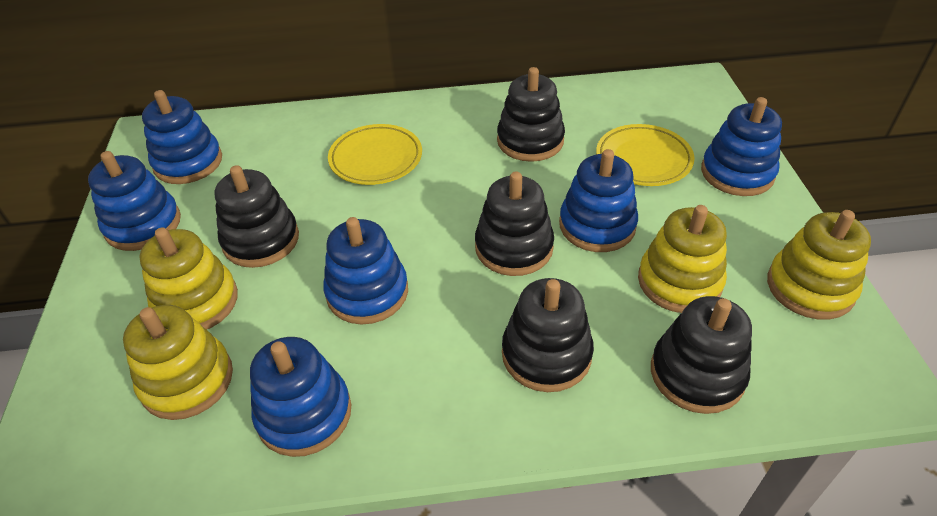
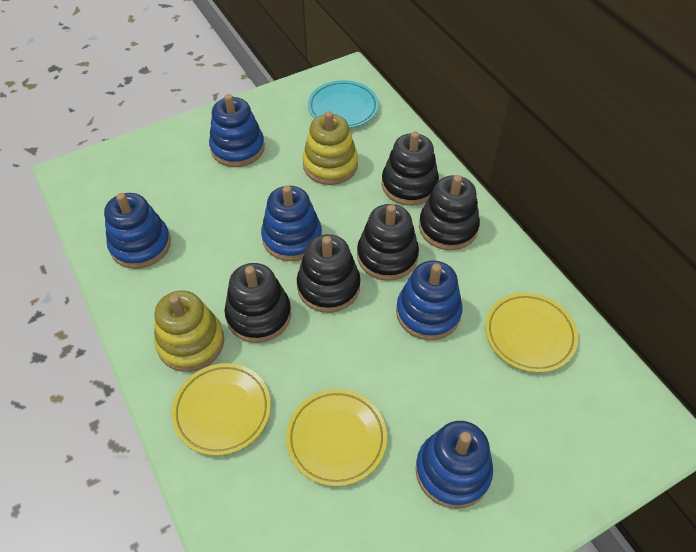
blue stacking toy: 6 -> 5
turquoise plate: 0 -> 1
yellow plate: 2 -> 3
yellow stacking toy: 4 -> 2

